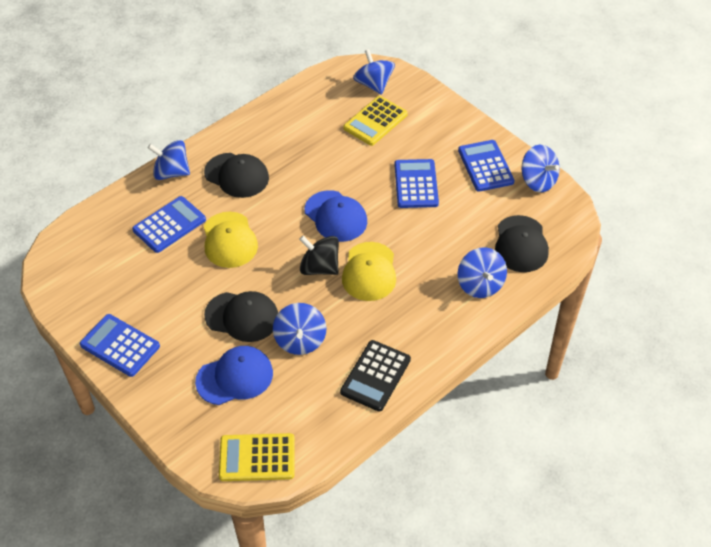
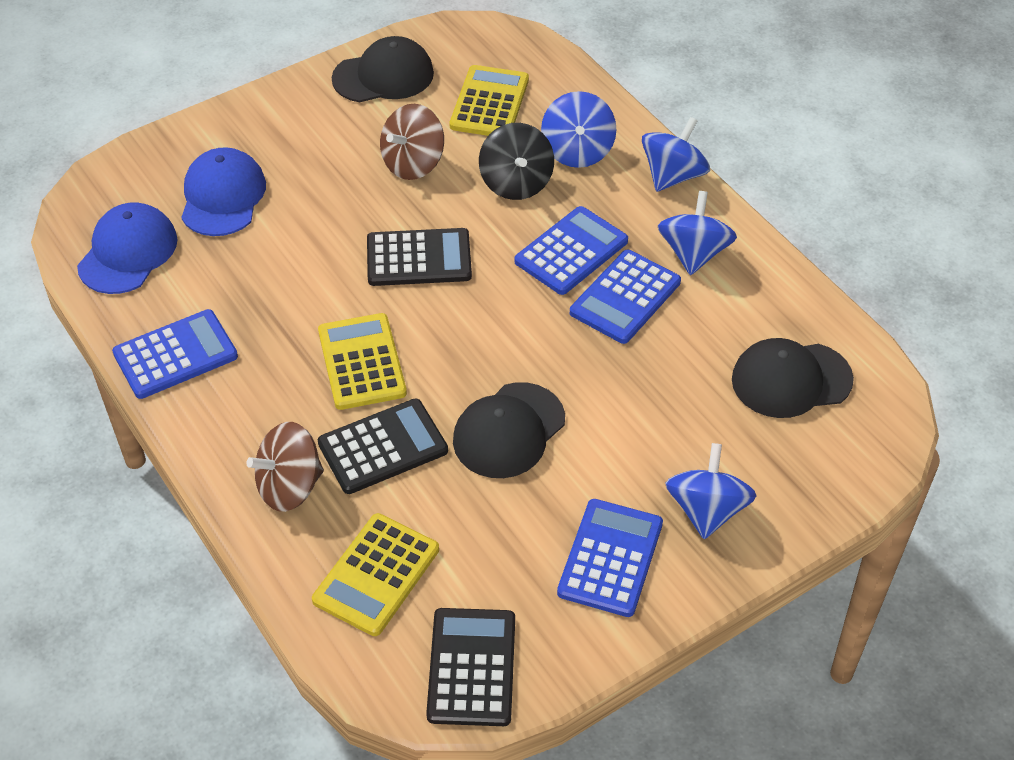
black calculator: 1 -> 3
blue spinning top: 5 -> 4
brown spinning top: 0 -> 2
yellow calculator: 2 -> 3
yellow cap: 2 -> 0

